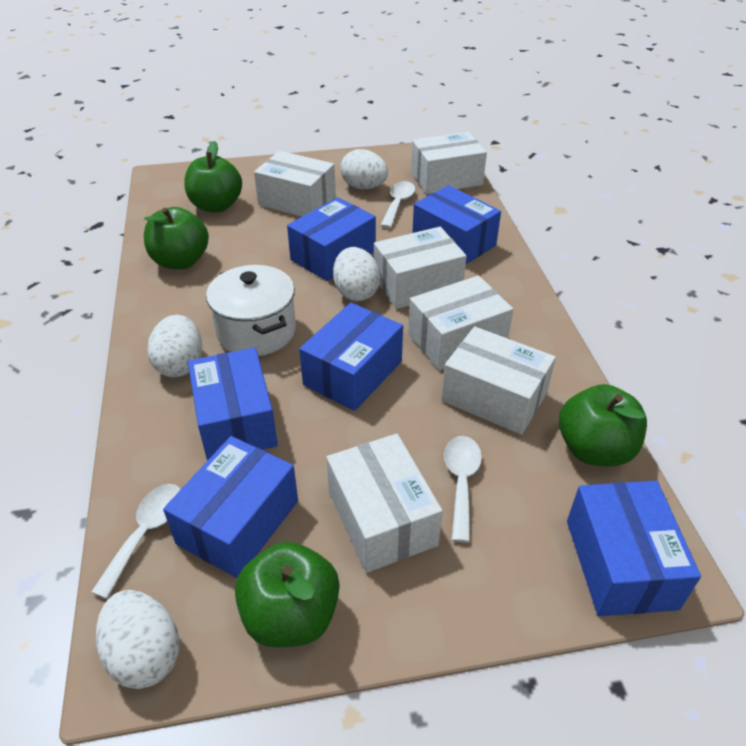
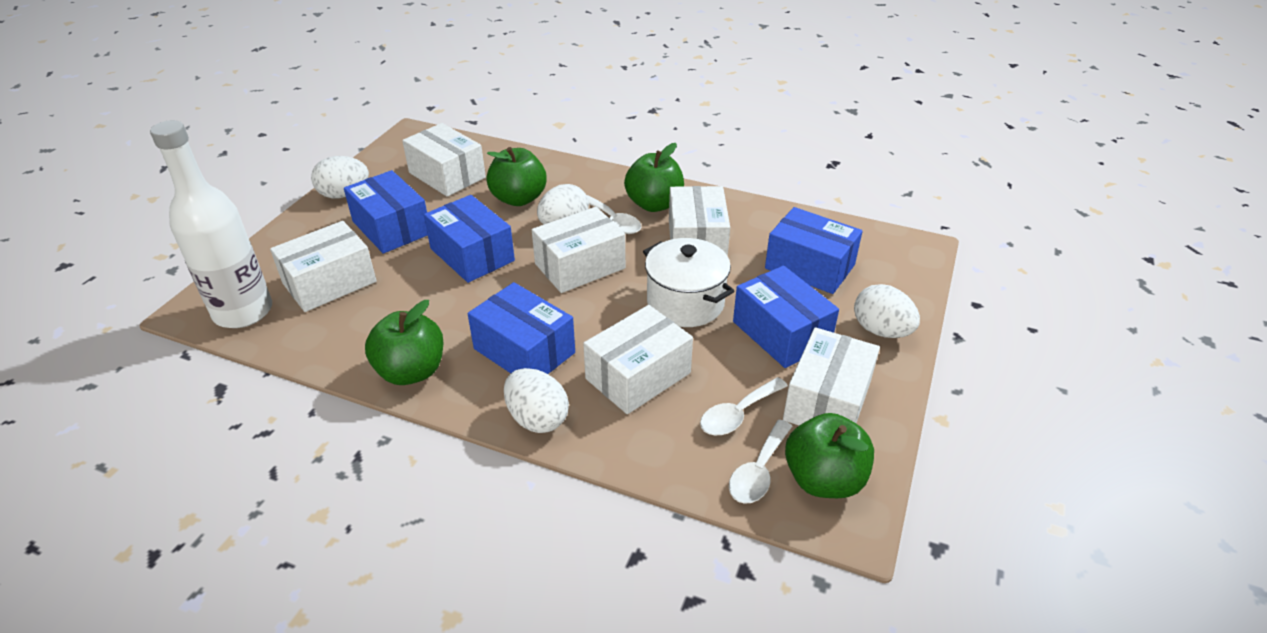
blue box: 6 -> 5
white bottle: 0 -> 1

